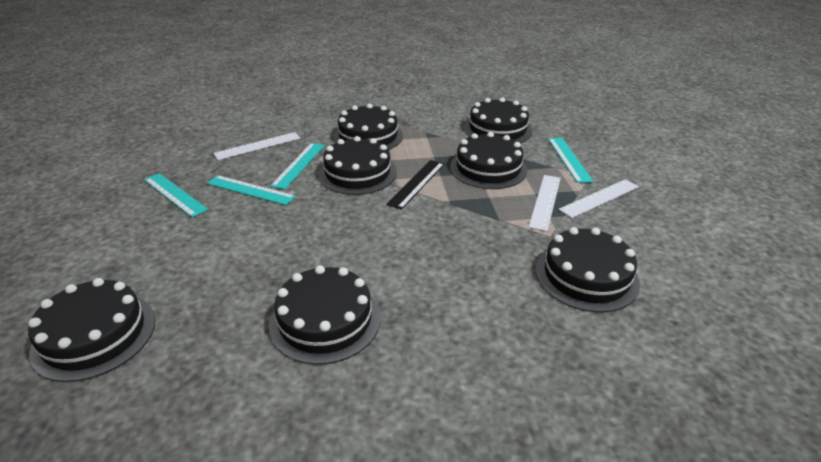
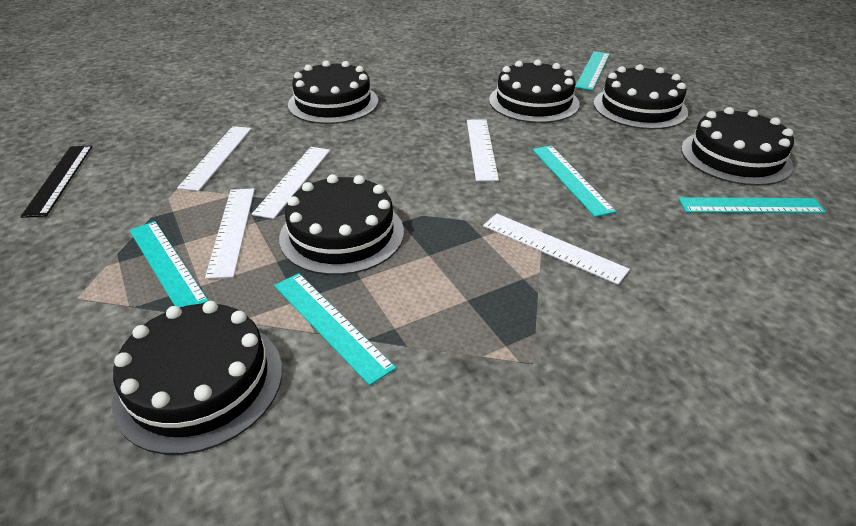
black cake: 7 -> 6
turquoise ruler: 4 -> 5
white ruler: 3 -> 5

